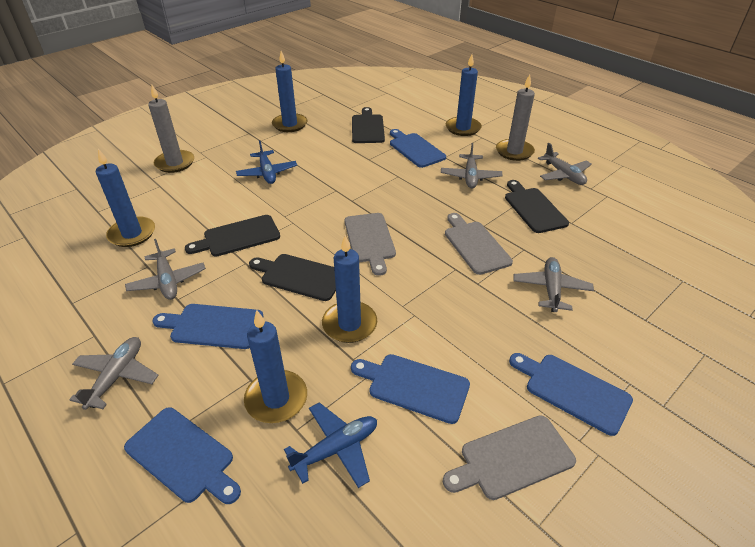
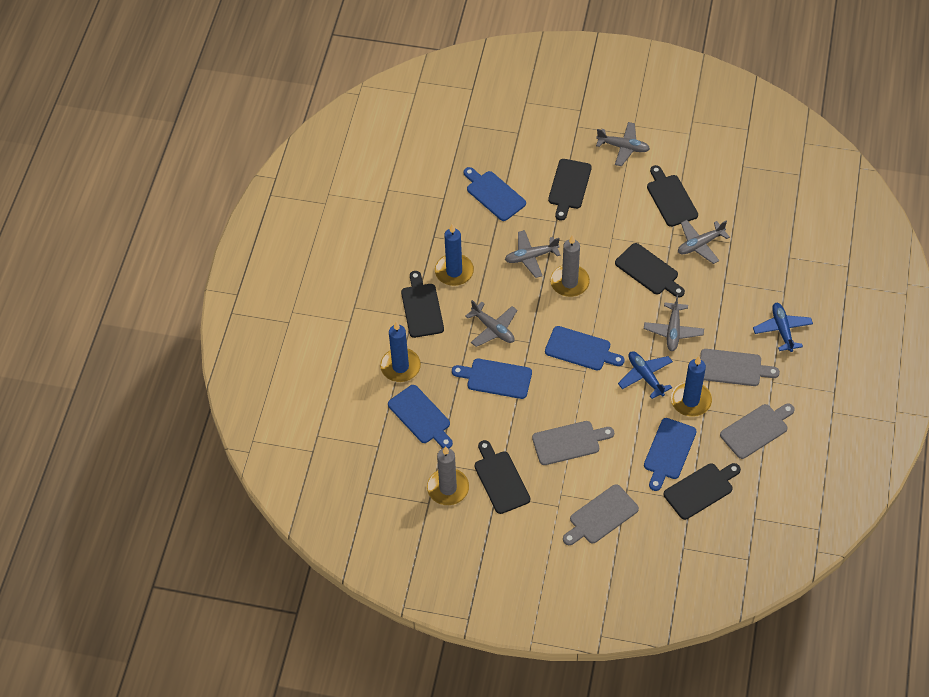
black cutting board: 4 -> 6
blue candle: 5 -> 3
grey cutting board: 3 -> 4

